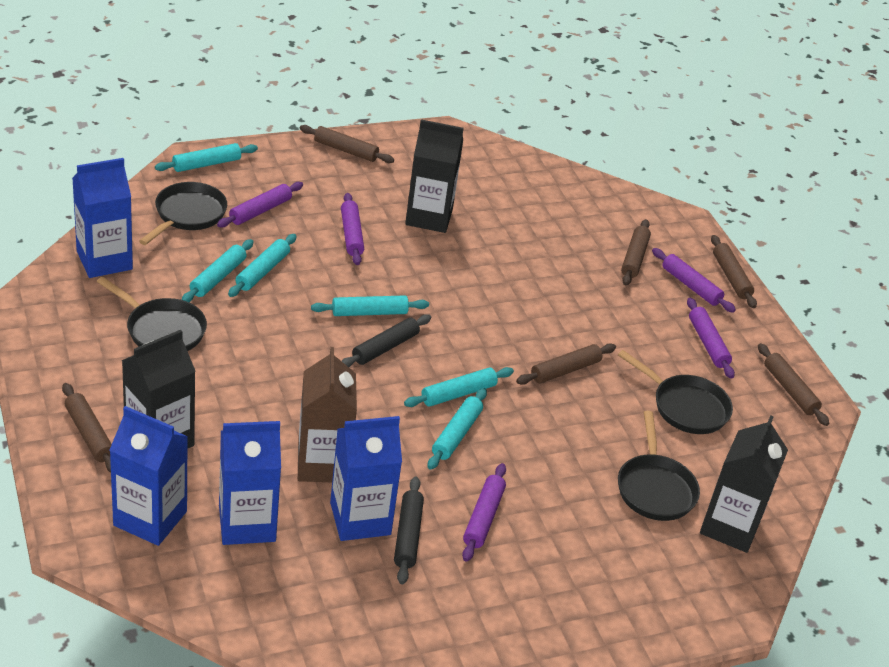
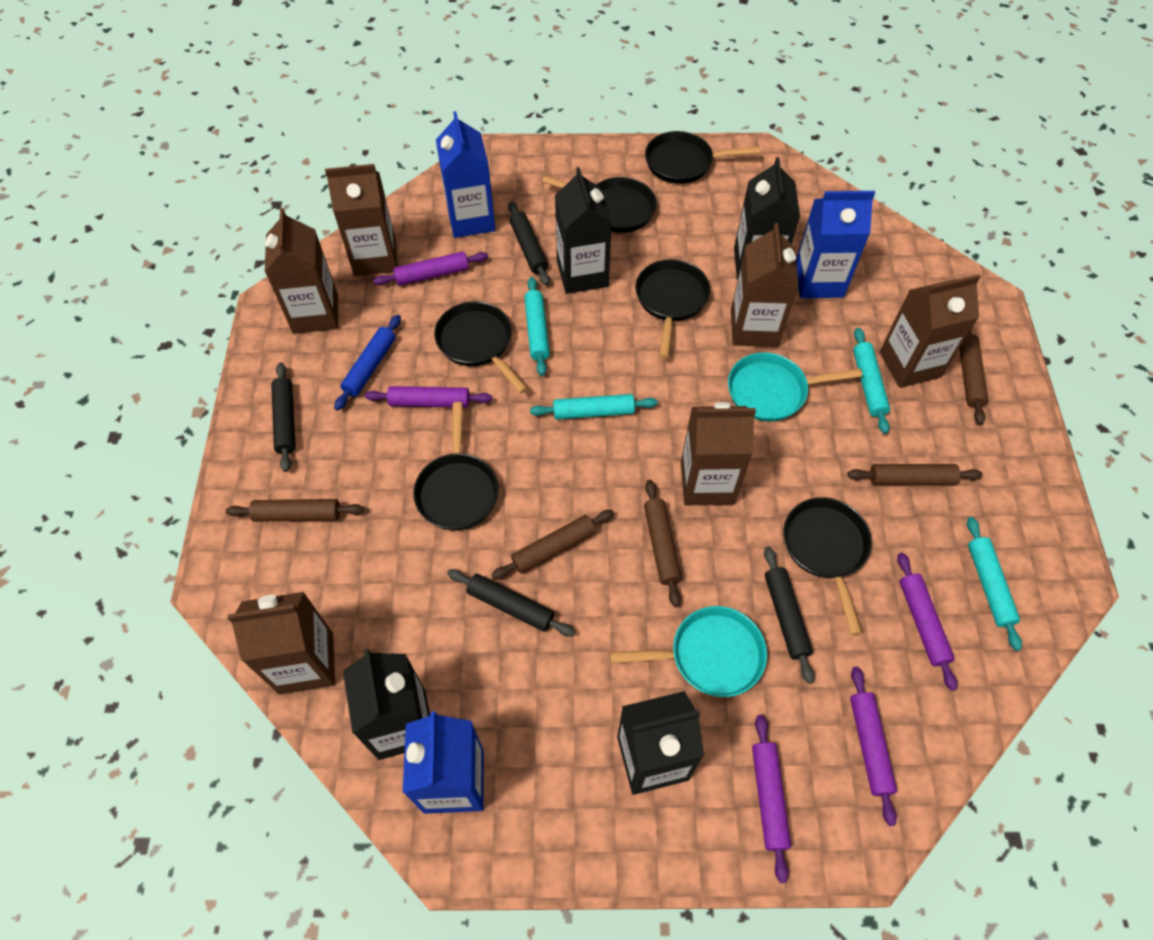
black carton: 3 -> 4
black pan: 4 -> 6
black rolling pin: 2 -> 4
blue carton: 4 -> 3
blue rolling pin: 0 -> 1
brown carton: 1 -> 6
brown rolling pin: 6 -> 5
turquoise pan: 0 -> 2
turquoise rolling pin: 6 -> 4

